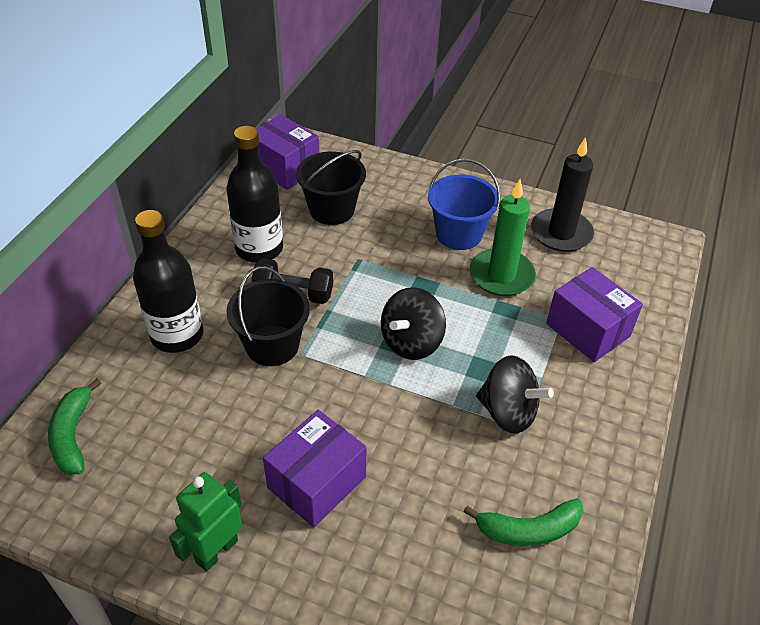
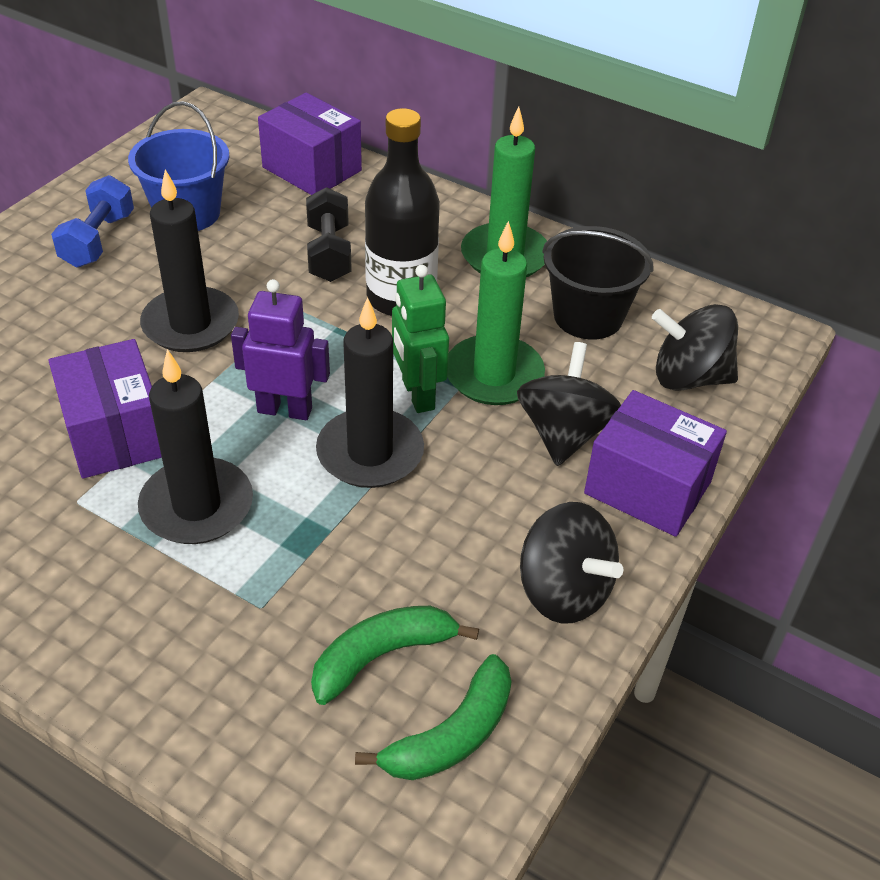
black bottle: 2 -> 1
black bucket: 2 -> 1
black candle: 1 -> 3
black spinning top: 2 -> 3
blue dumbbell: 0 -> 1
green candle: 1 -> 2
purple robot: 0 -> 1

